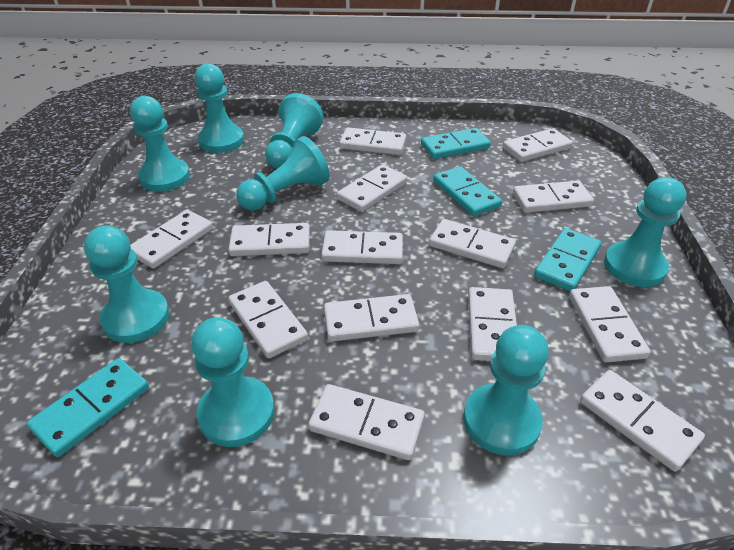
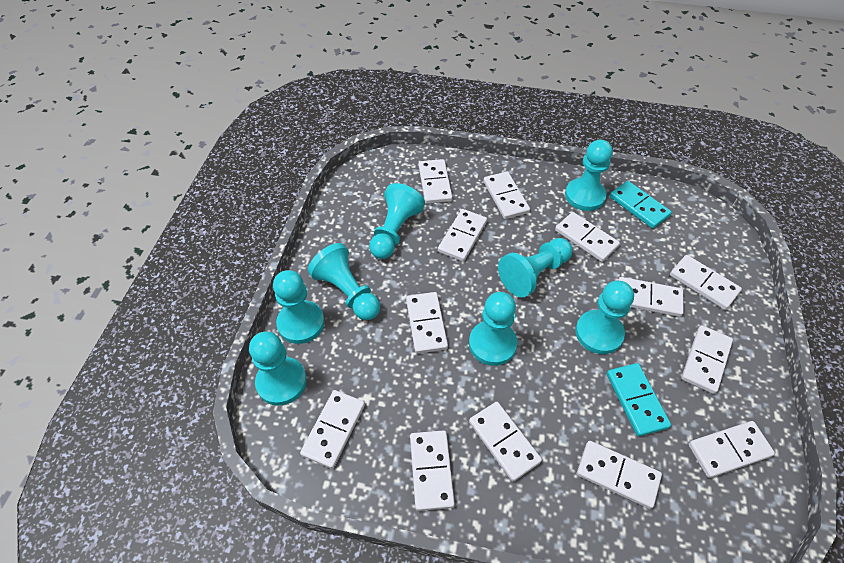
turquoise domino: 4 -> 2
white domino: 14 -> 13

